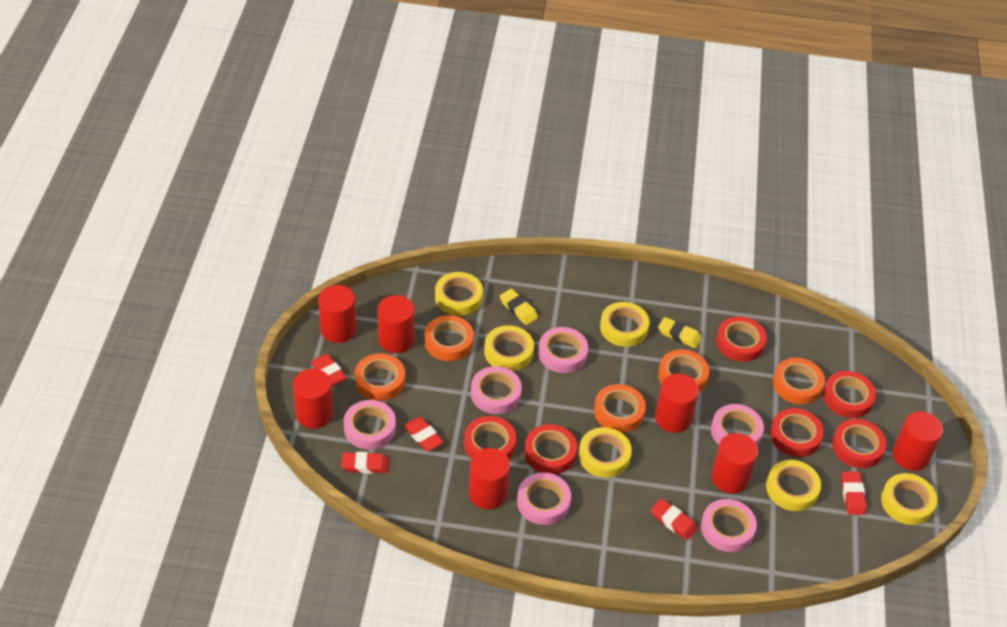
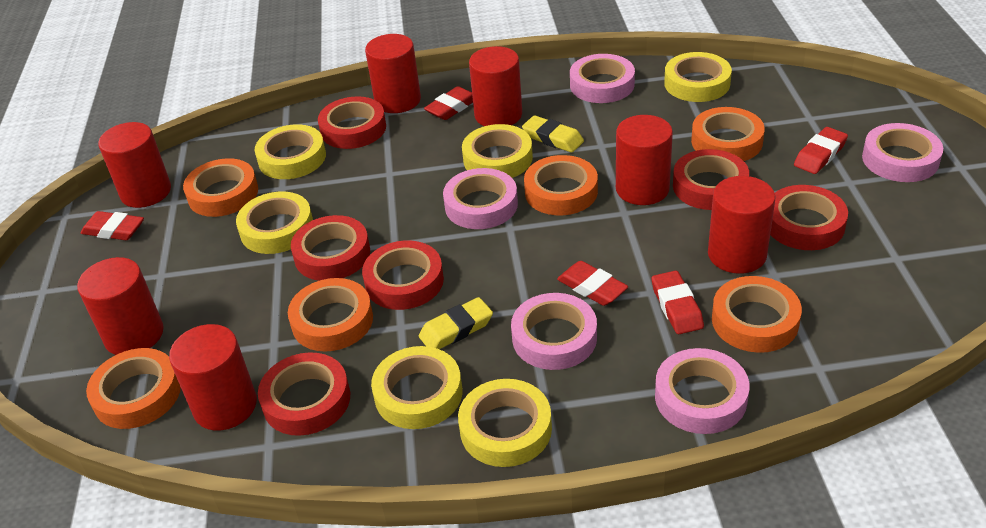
orange tape: 5 -> 6
pink tape: 6 -> 5

